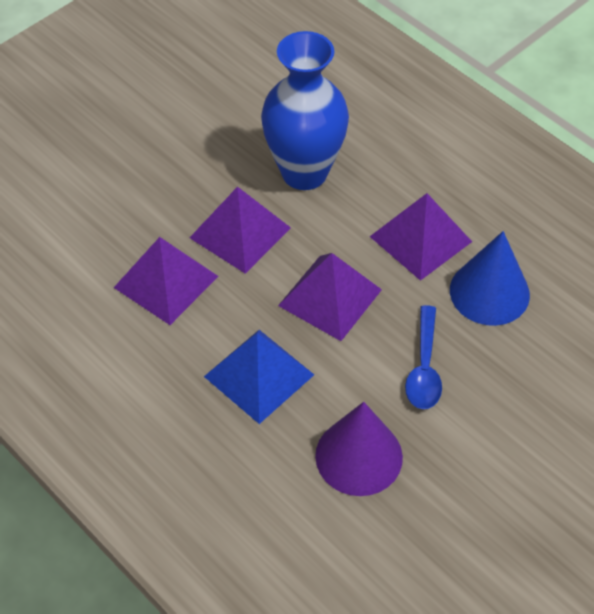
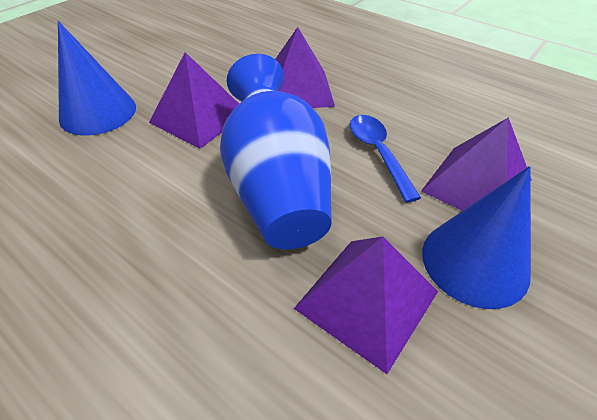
blue cone: 1 -> 2
blue pyramid: 1 -> 0
purple cone: 1 -> 0

